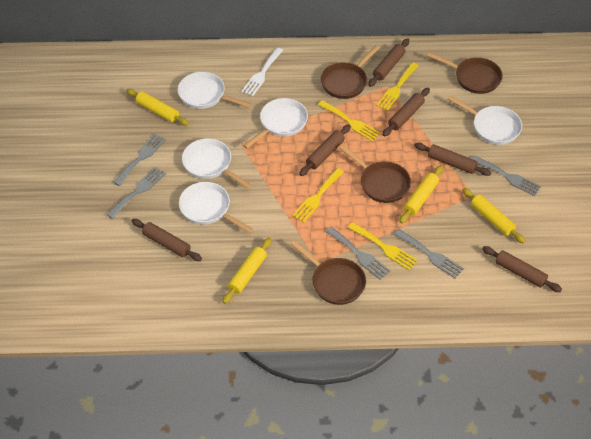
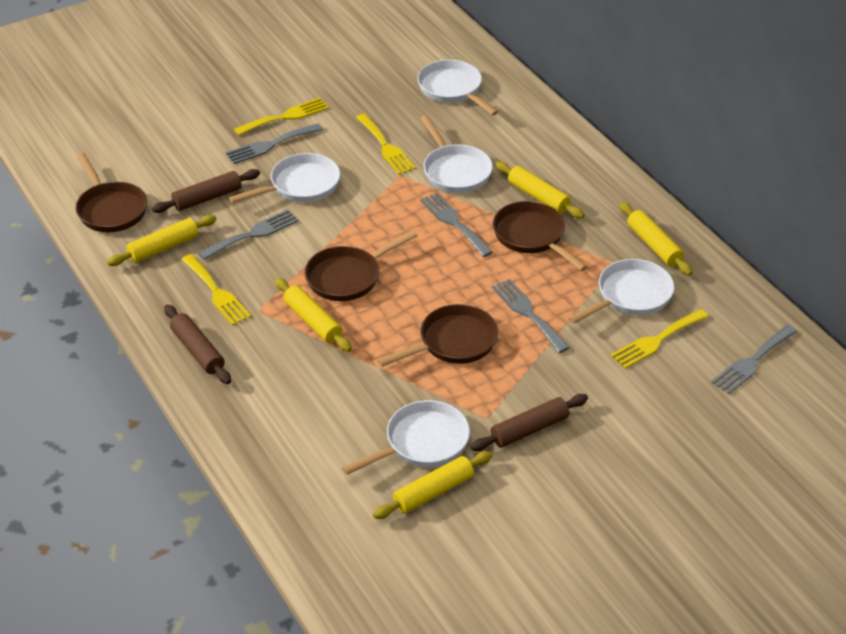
brown rolling pin: 6 -> 3
white fork: 1 -> 0
yellow rolling pin: 4 -> 5

